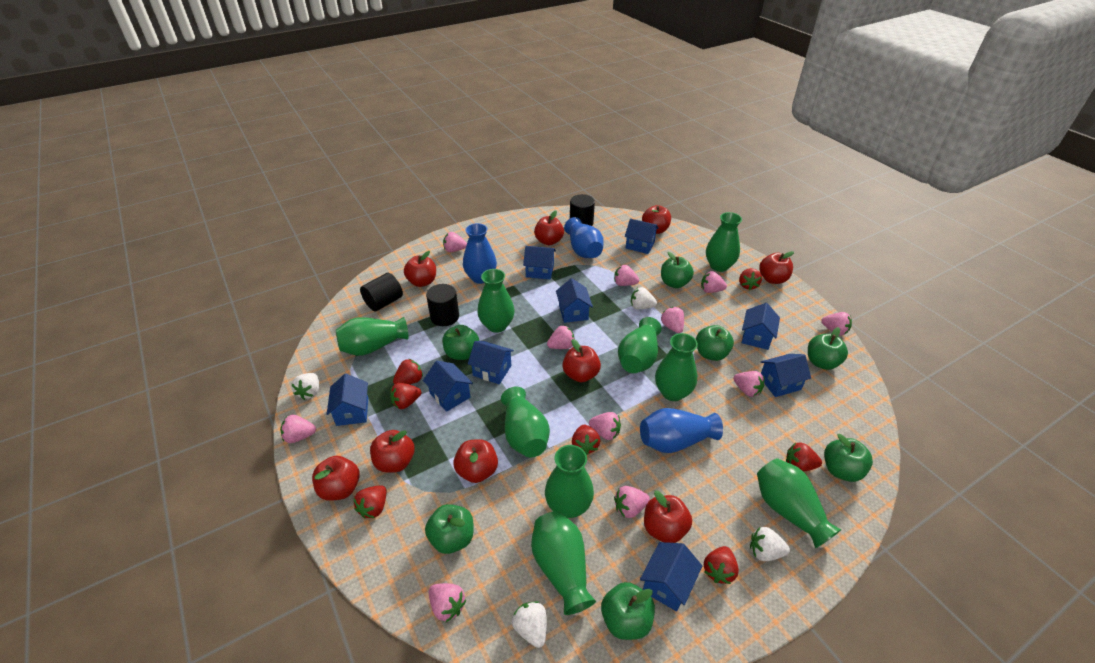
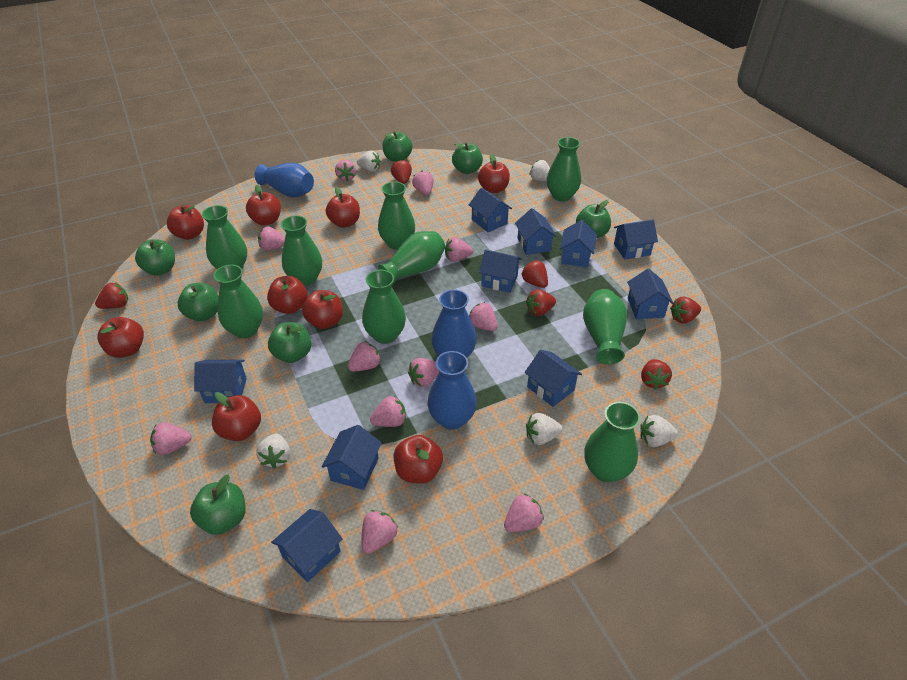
black cylinder: 3 -> 0
blue house: 9 -> 10
red strawberry: 7 -> 6
white strawberry: 4 -> 5

